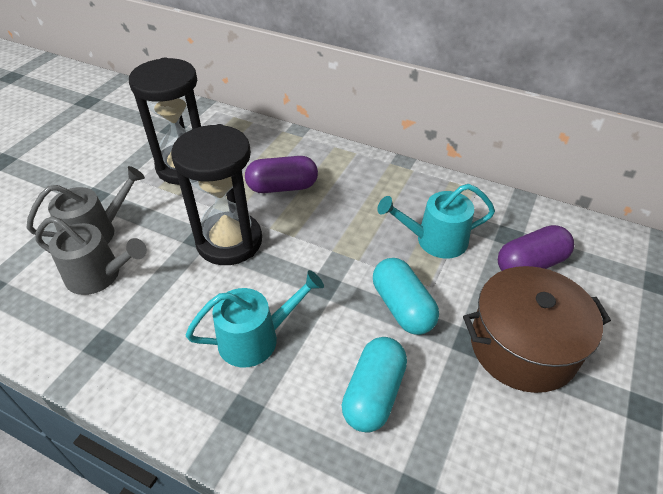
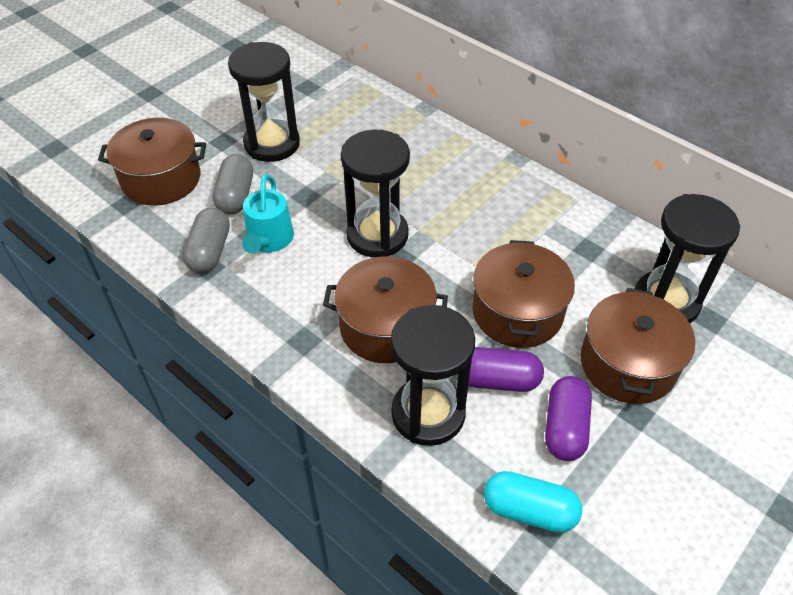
black hourglass: 2 -> 4
brown pot: 1 -> 4
grey capsule: 0 -> 2
grey watering can: 2 -> 0
turquoise capsule: 2 -> 1
turquoise watering can: 2 -> 1

